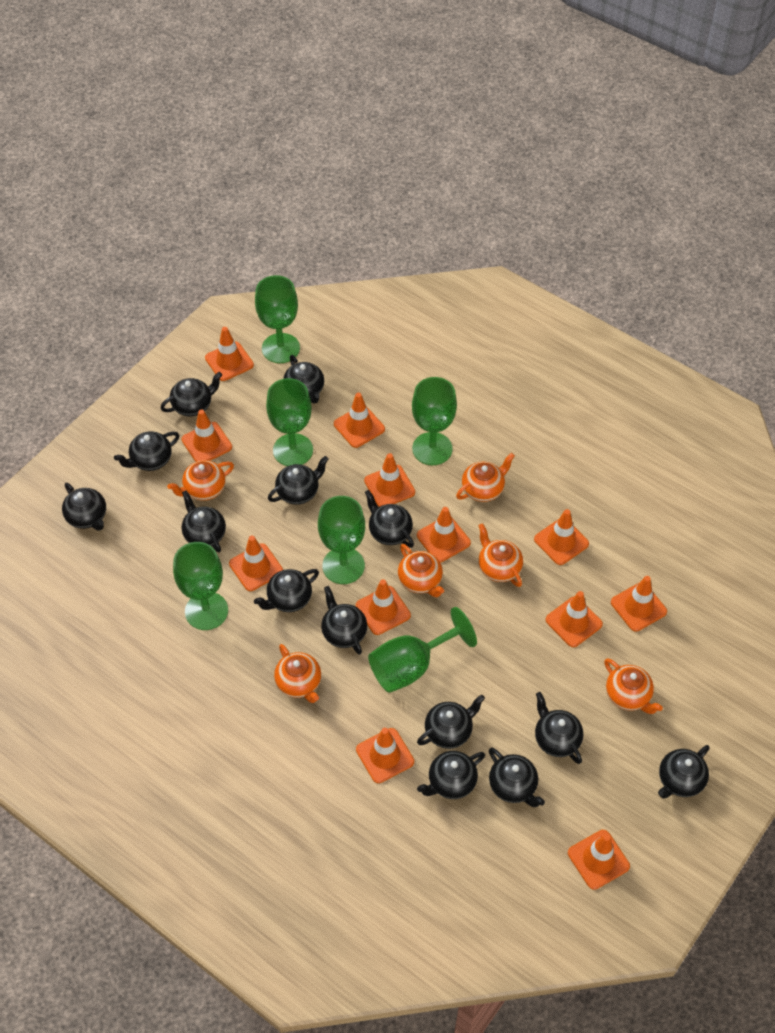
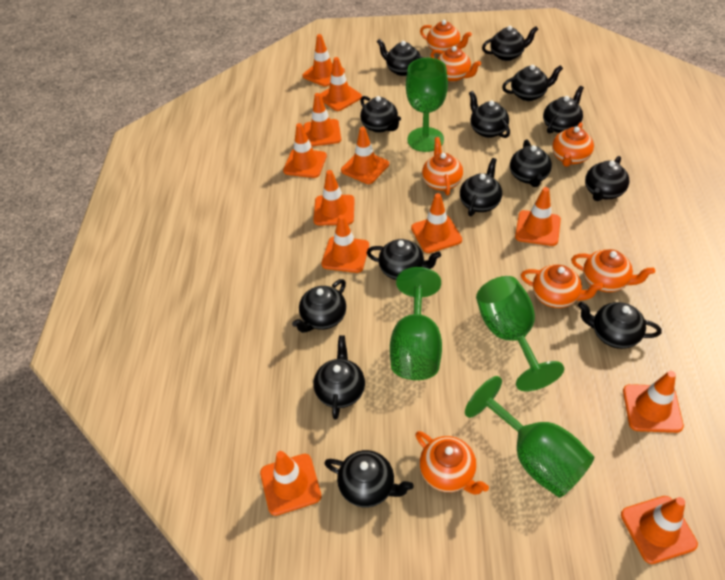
green goblet: 6 -> 4
orange teapot: 6 -> 7

